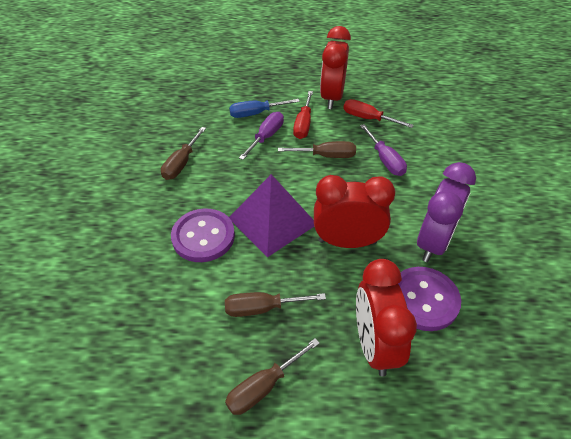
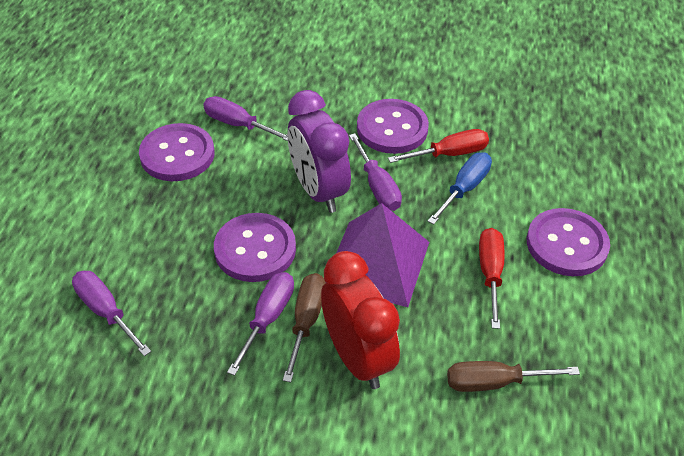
brown screwdriver: 4 -> 2
purple button: 2 -> 4
purple screwdriver: 2 -> 4
red clock: 3 -> 1

